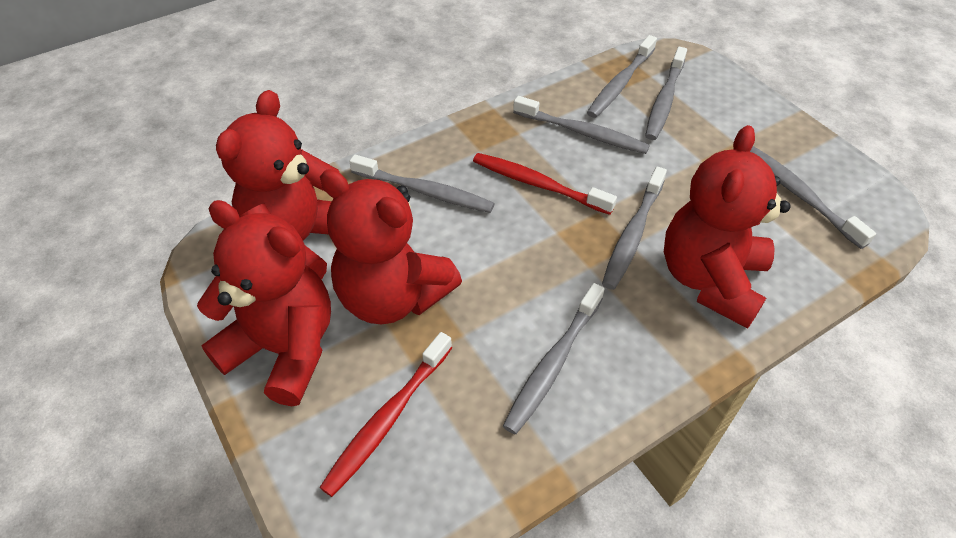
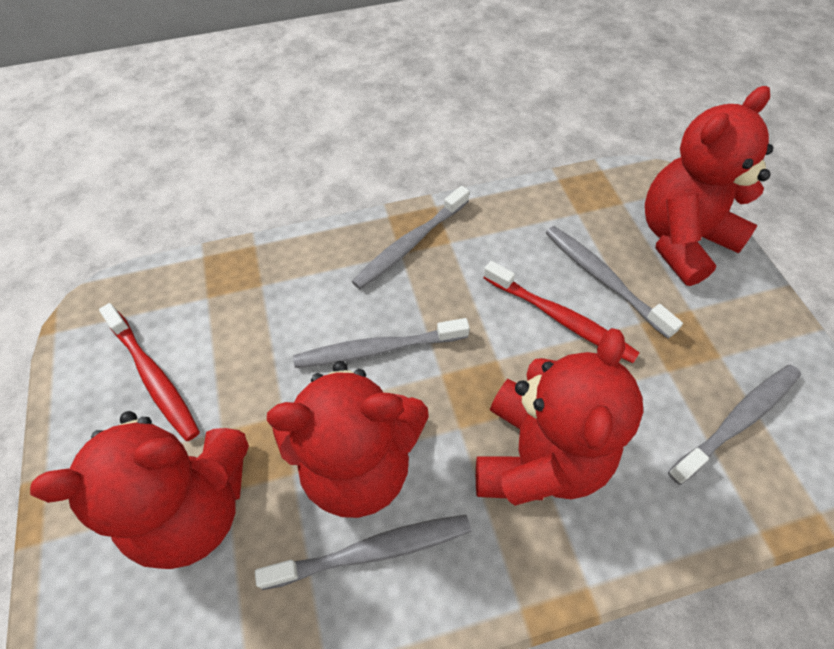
grey toothbrush: 7 -> 5

